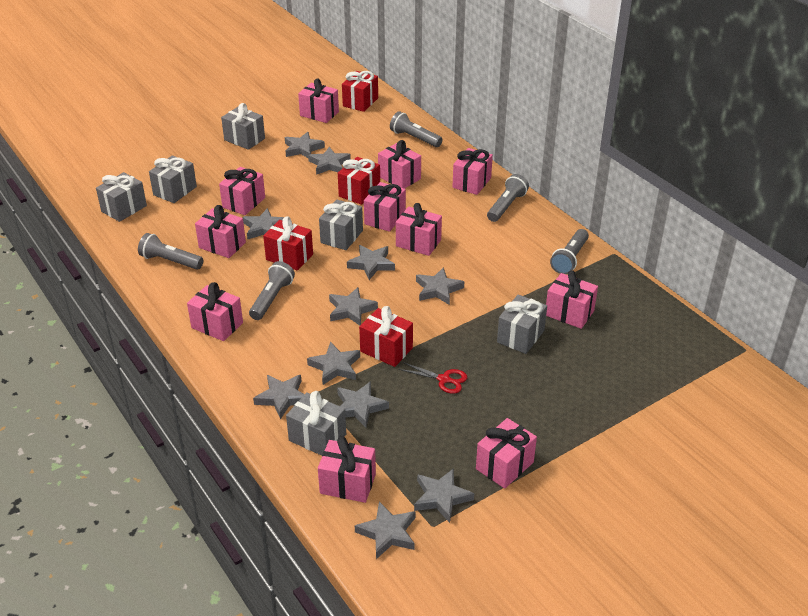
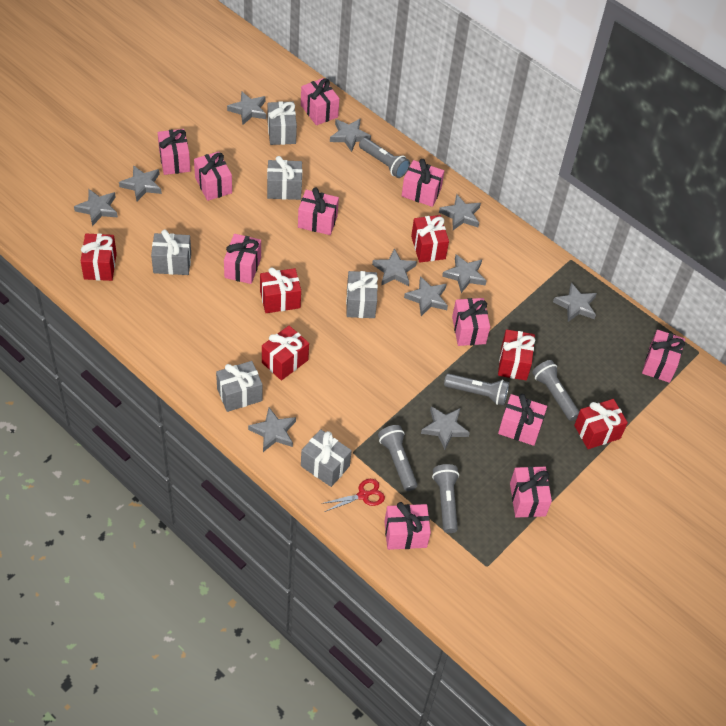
red gift: 4 -> 6

